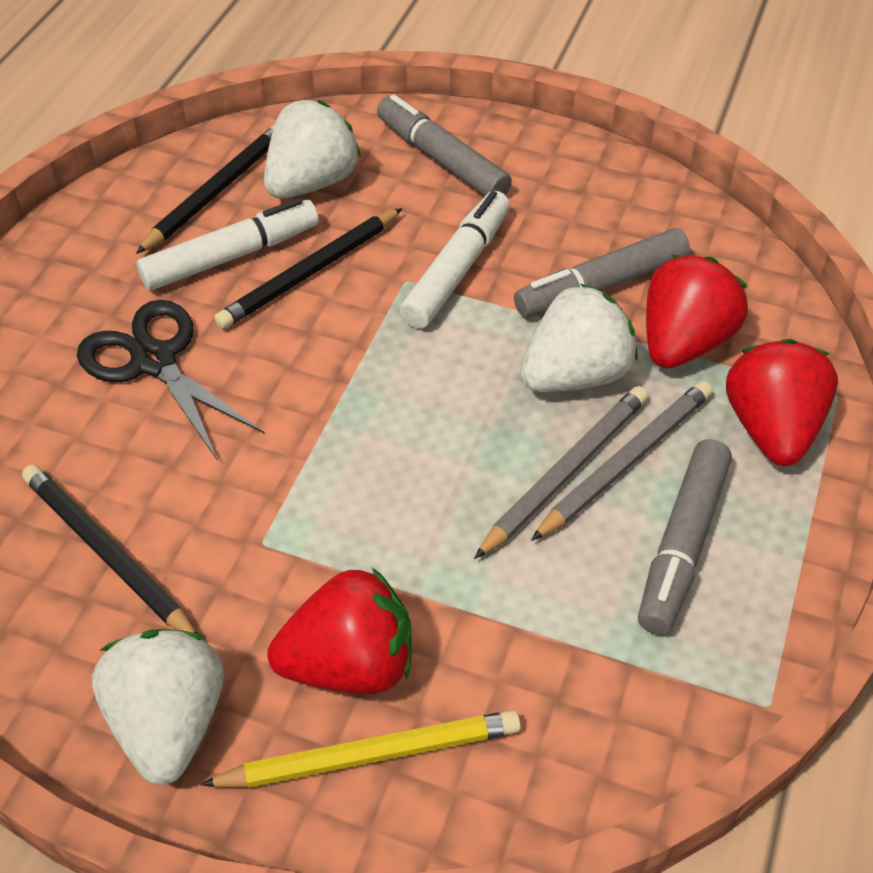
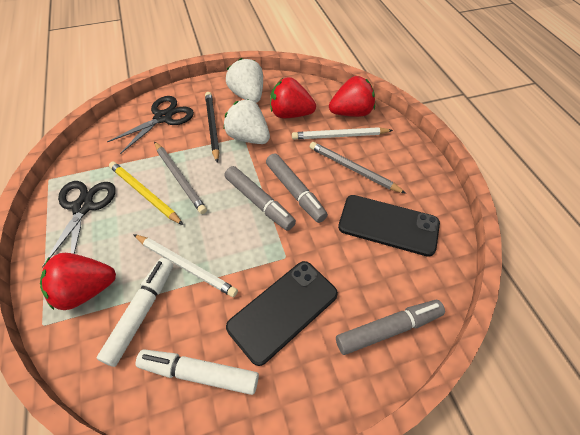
black pencil: 3 -> 1
black phone: 0 -> 2
black scissors: 1 -> 2
white pencil: 0 -> 2
white strawberry: 3 -> 2

